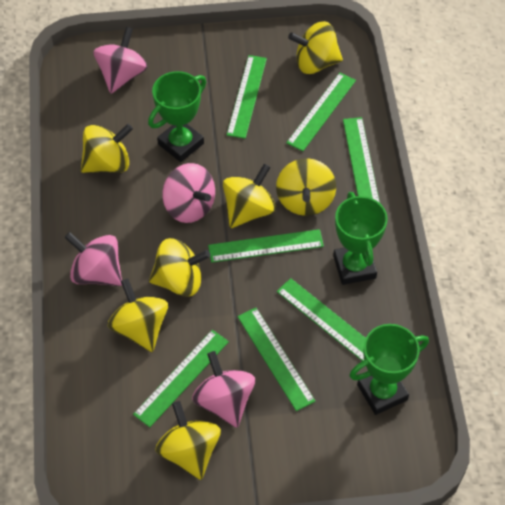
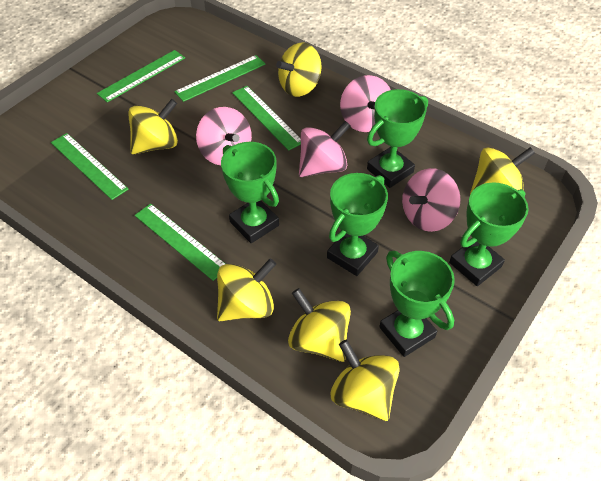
green ruler: 7 -> 5
green trophy: 3 -> 5
yellow spinning top: 7 -> 6

